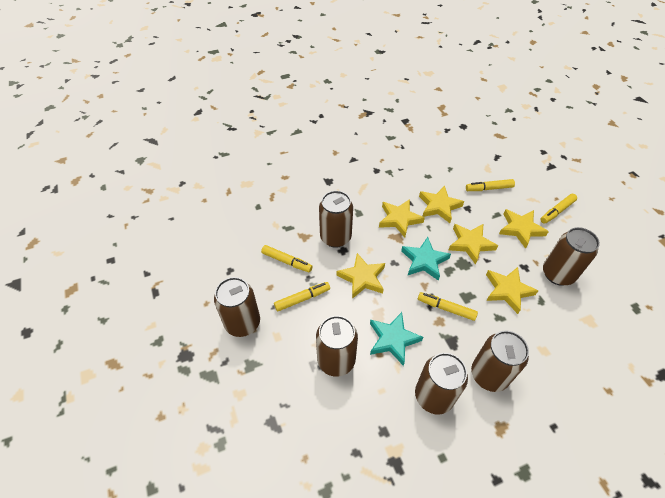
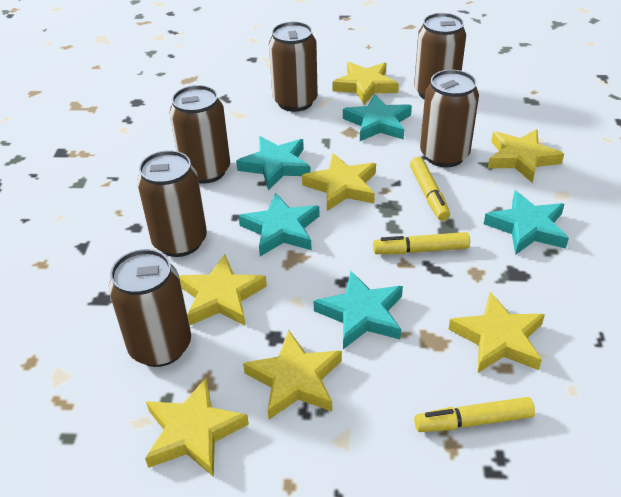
turquoise star: 2 -> 5
yellow marker: 5 -> 3
yellow star: 6 -> 7

